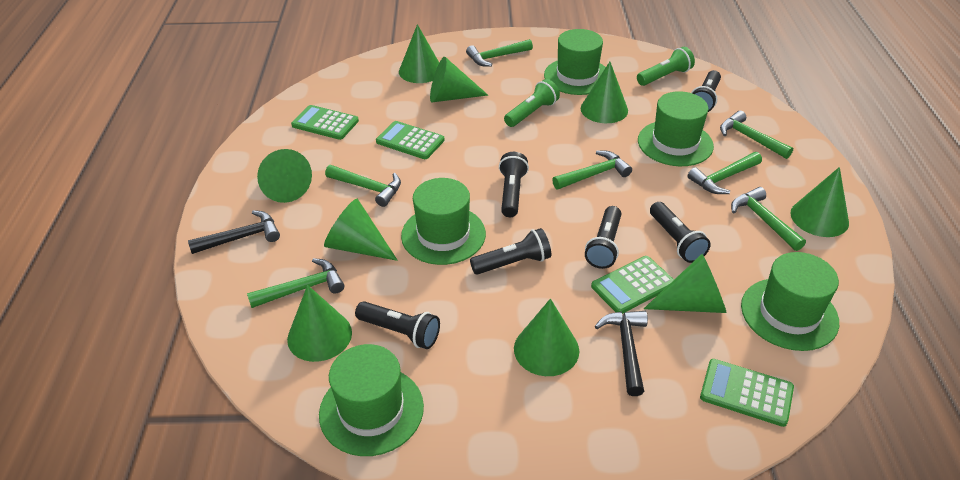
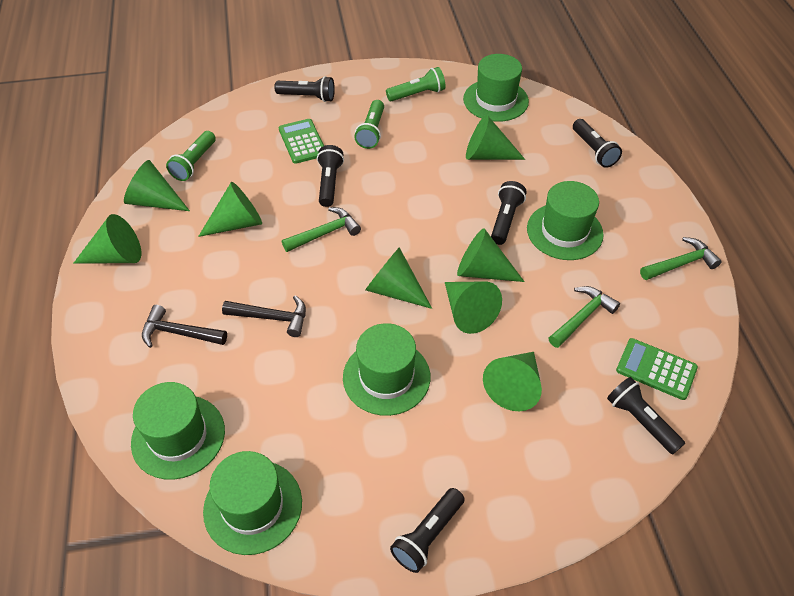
green calculator: 4 -> 2
green cone: 9 -> 8
green flashlight: 2 -> 3
green hammer: 7 -> 3

